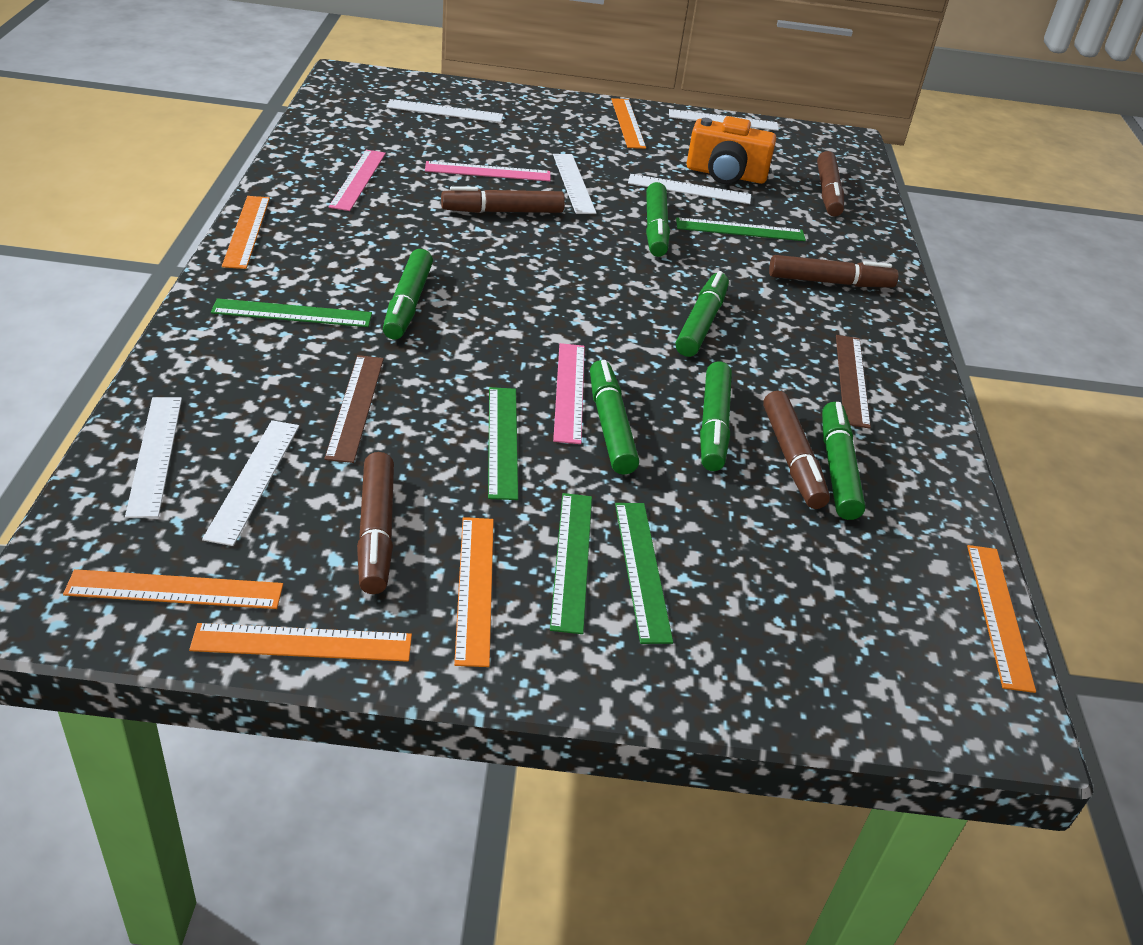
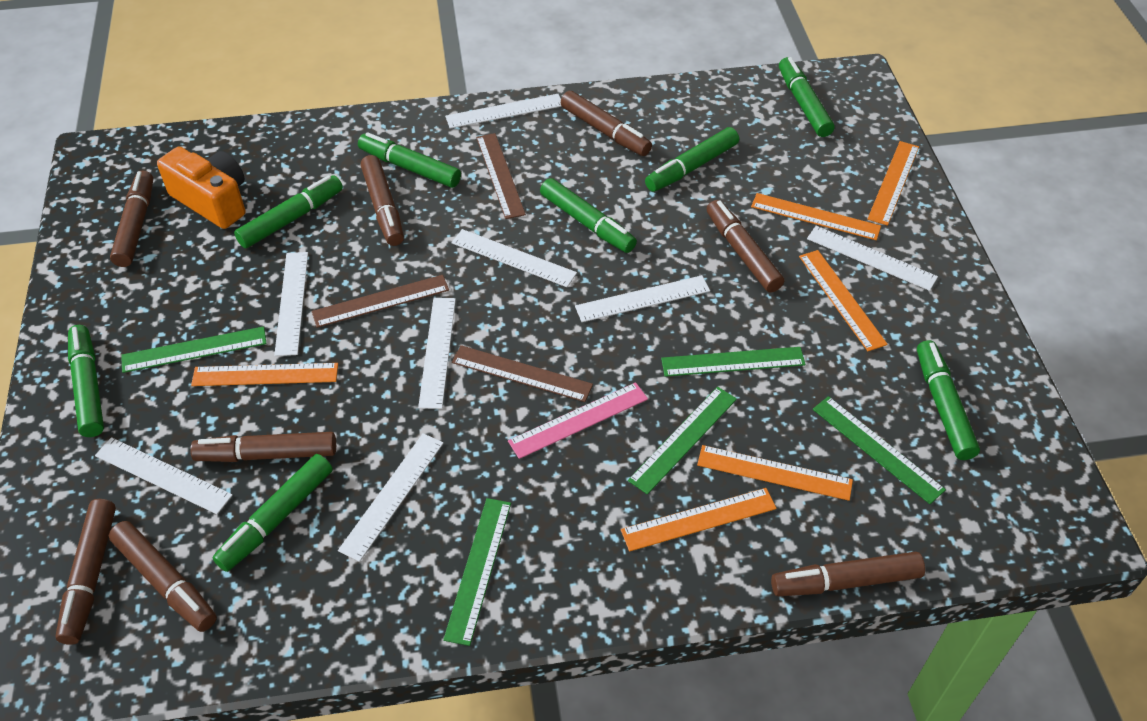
brown marker: 5 -> 8
brown ruler: 2 -> 3
green marker: 6 -> 8
pink ruler: 3 -> 1
white ruler: 6 -> 8

